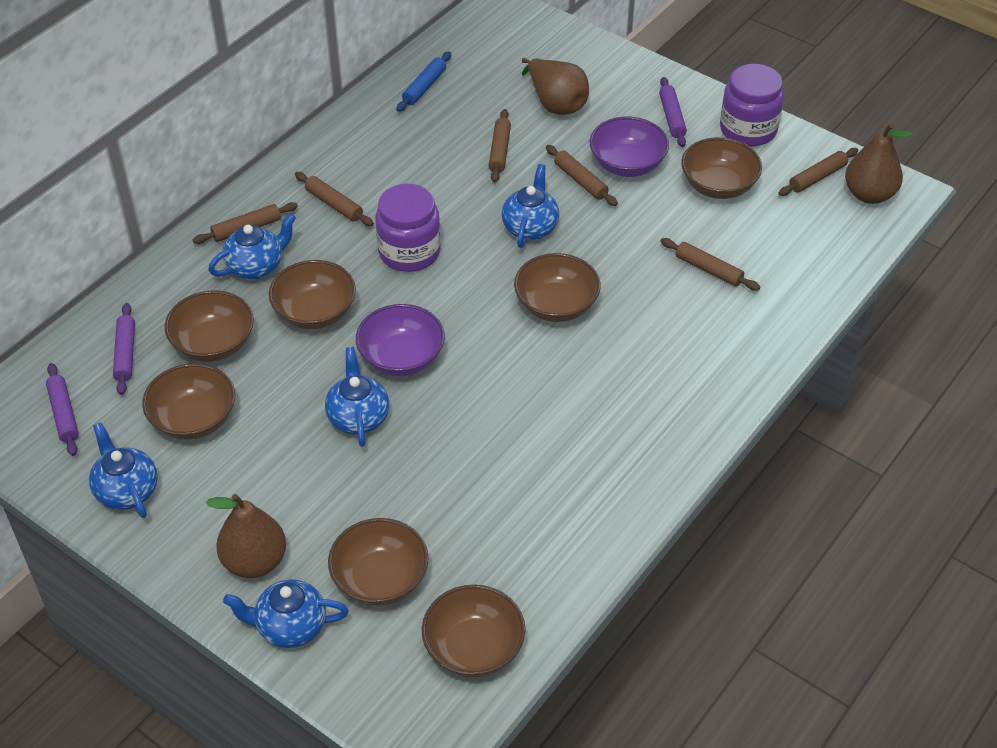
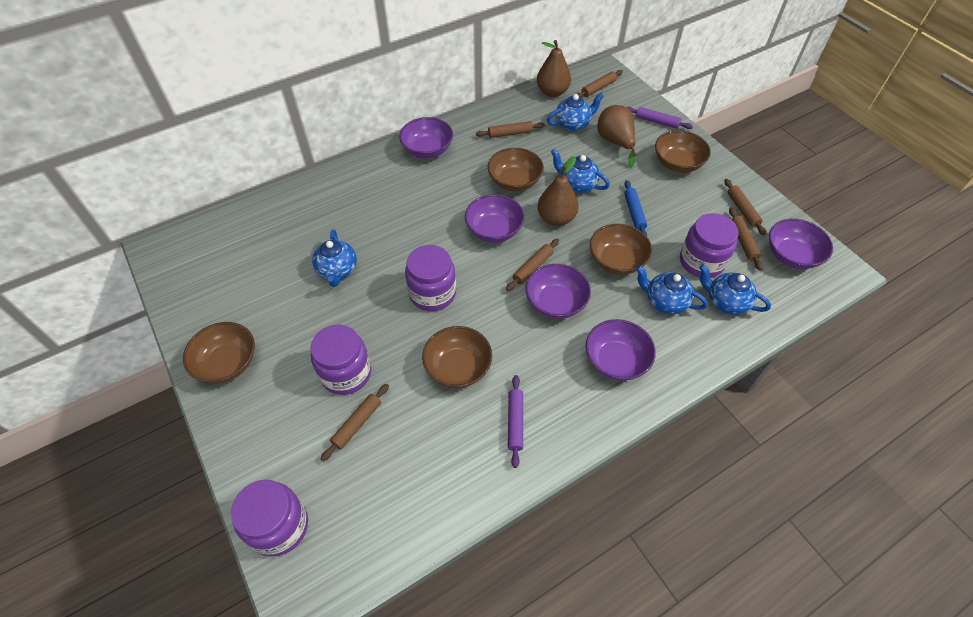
brown bowl: 7 -> 5
purple bowl: 2 -> 5
purple jar: 2 -> 4
purple rolling pin: 3 -> 2

